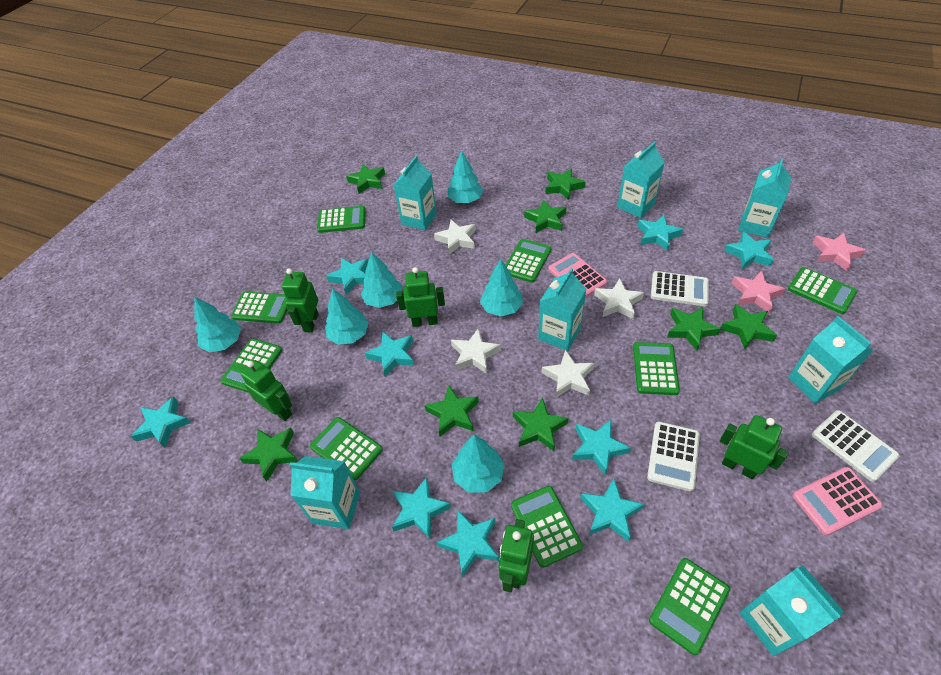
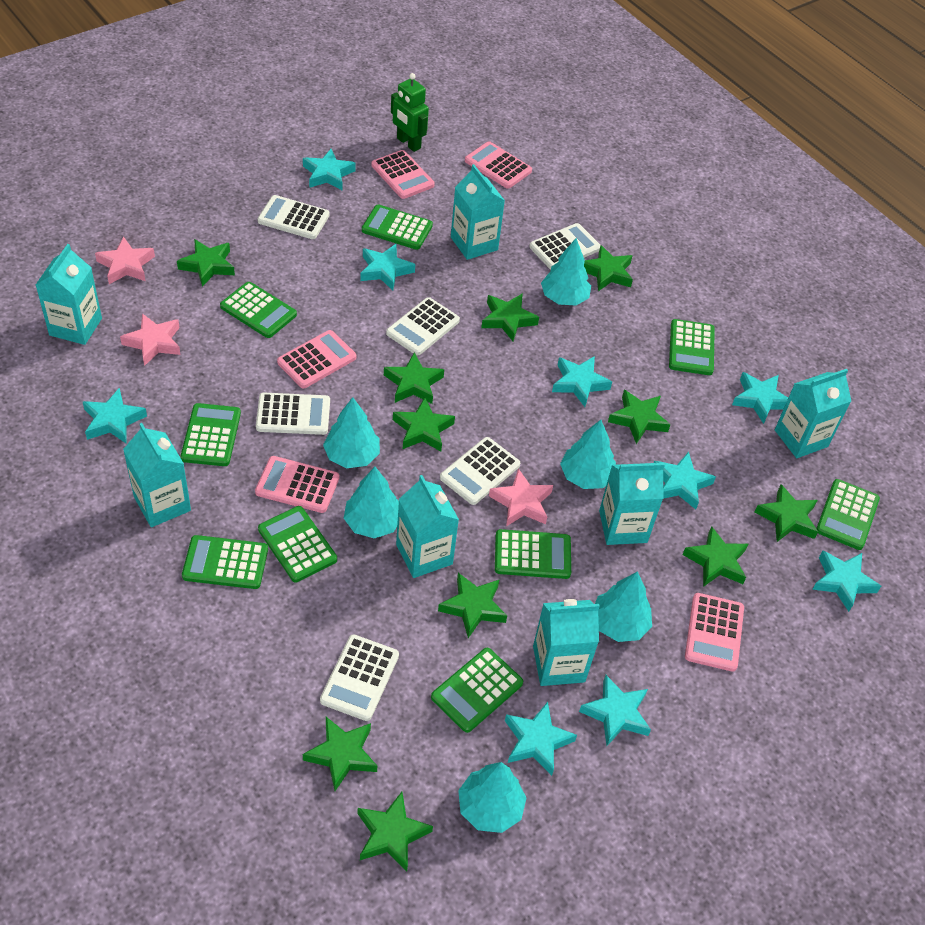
green robot: 5 -> 1
green star: 8 -> 11
pink calculator: 2 -> 5
pink star: 2 -> 3
white calculator: 3 -> 6
white star: 4 -> 0

